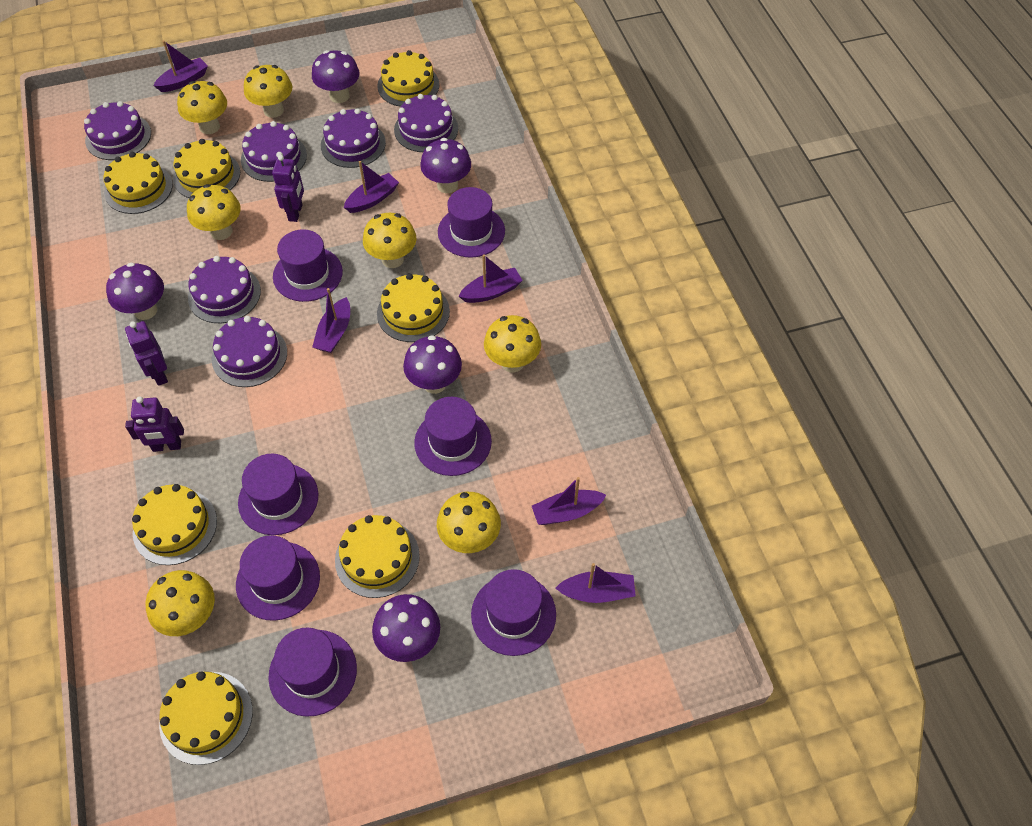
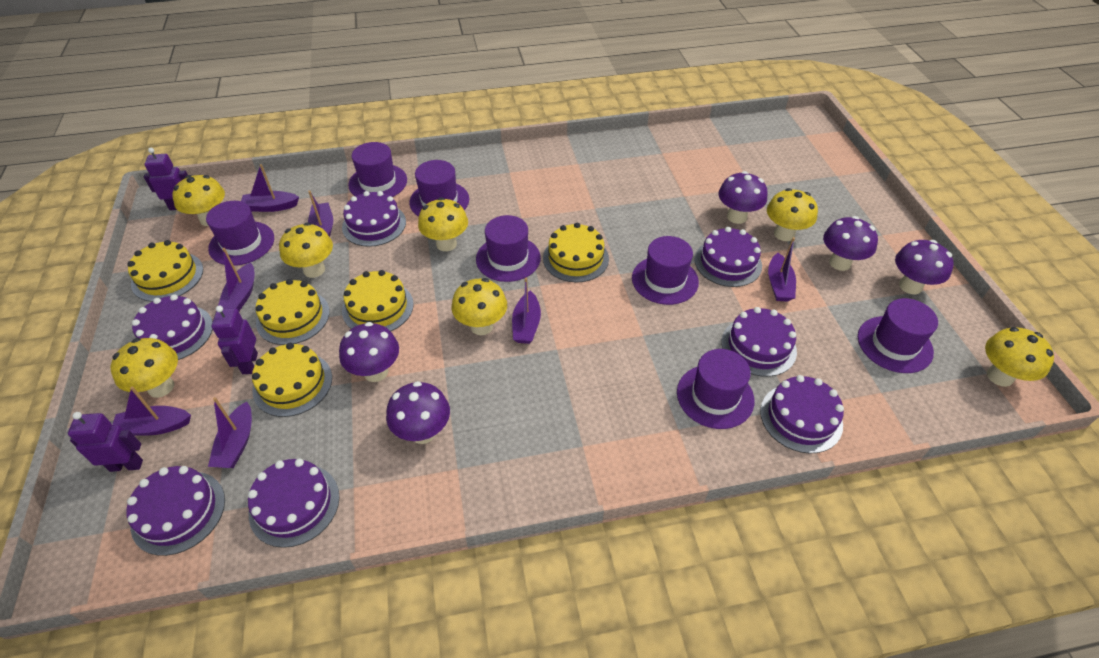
purple boat: 6 -> 7
purple cake: 6 -> 7
yellow cake: 7 -> 5

